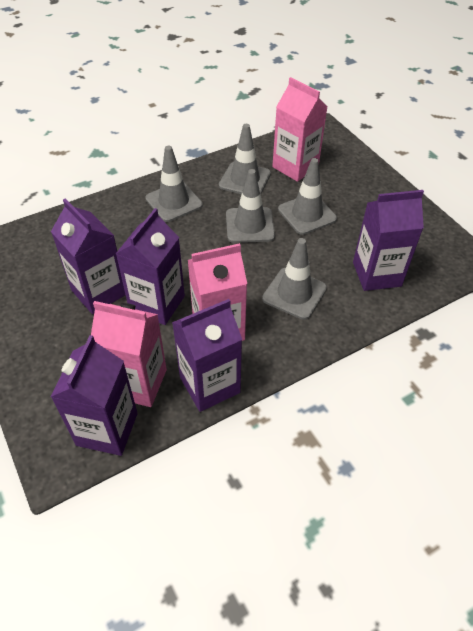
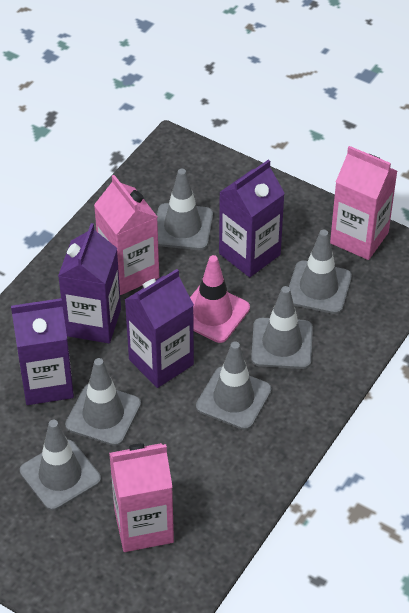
grey traffic cone: 5 -> 6
pink traffic cone: 0 -> 1
purple carton: 5 -> 4

